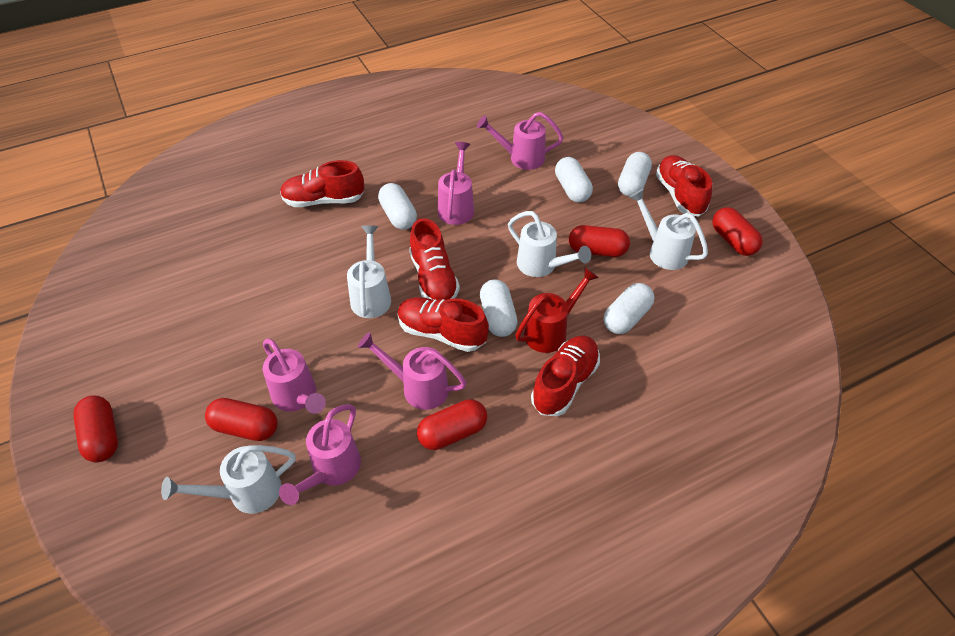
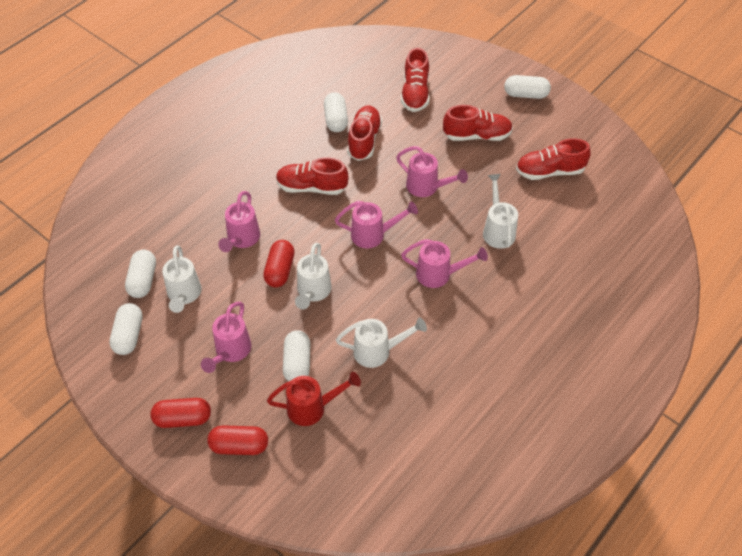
red capsule: 5 -> 3

